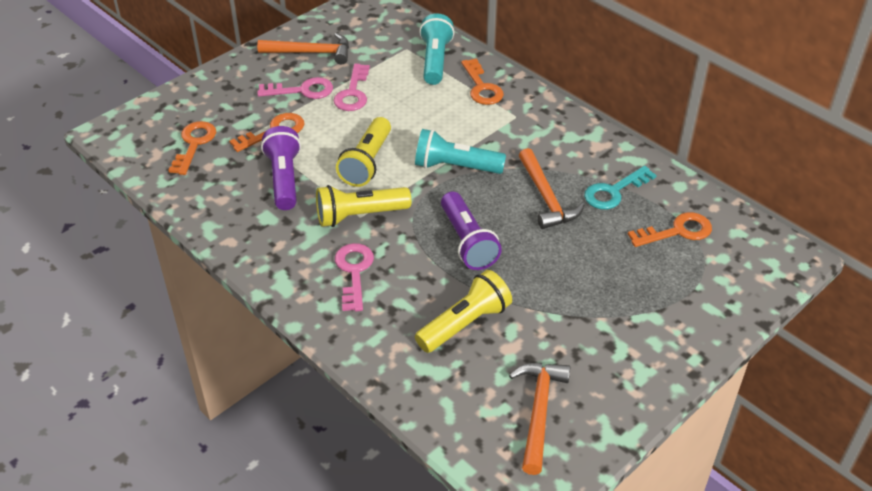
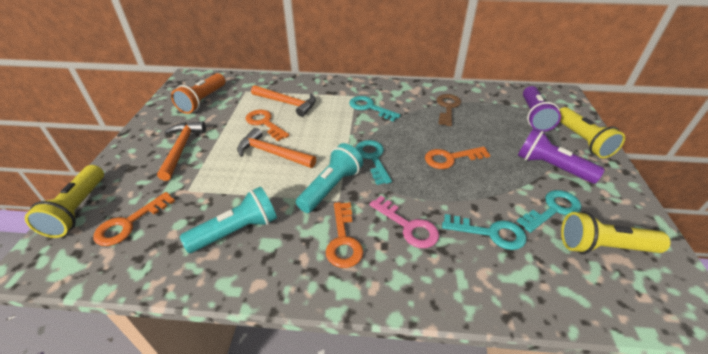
brown key: 0 -> 1
orange flashlight: 0 -> 1
pink key: 3 -> 1
turquoise key: 1 -> 4

